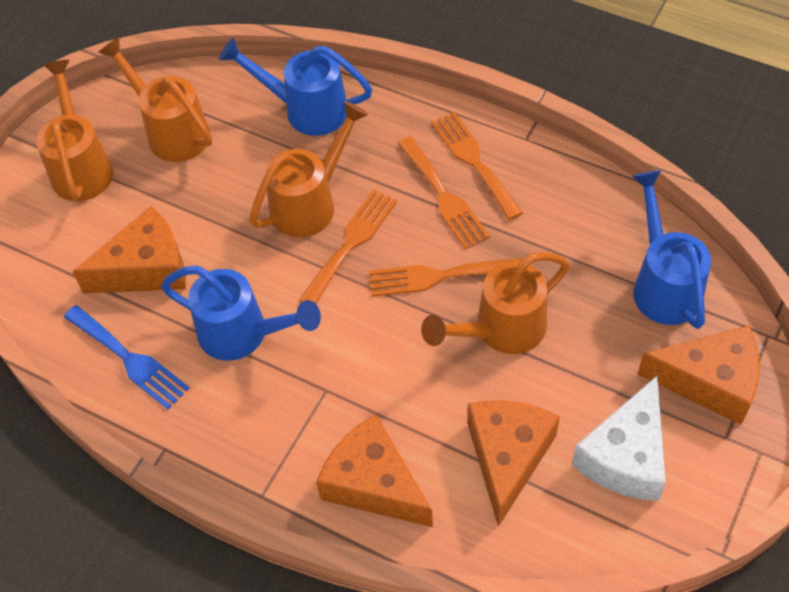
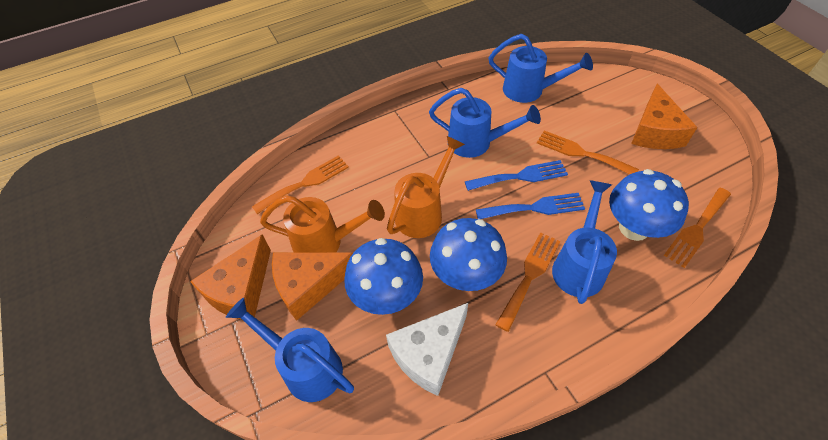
blue fork: 1 -> 2
blue mushroom: 0 -> 3
blue watering can: 3 -> 4
orange cheese: 4 -> 3
orange watering can: 4 -> 2

